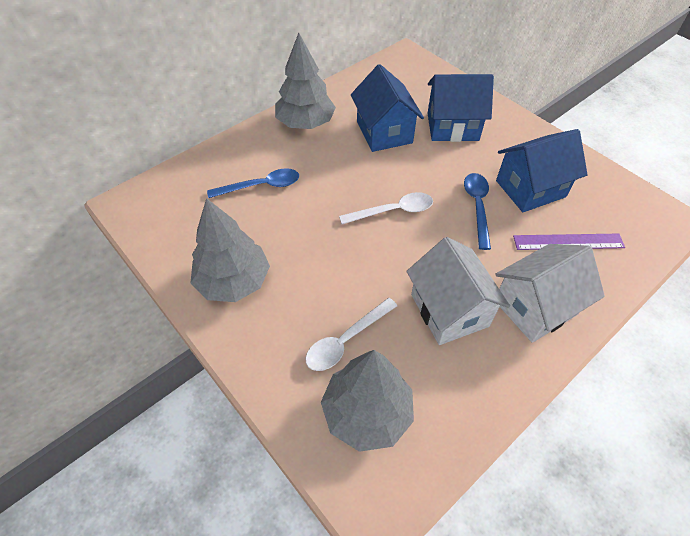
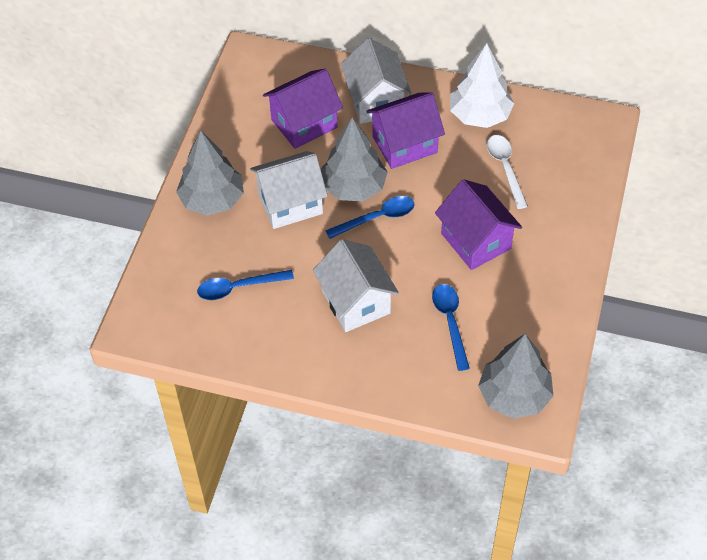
blue house: 3 -> 0
blue spoon: 2 -> 3
purple house: 0 -> 3
purple ruler: 1 -> 0
white house: 2 -> 3
white spoon: 2 -> 1
white tree: 0 -> 1

